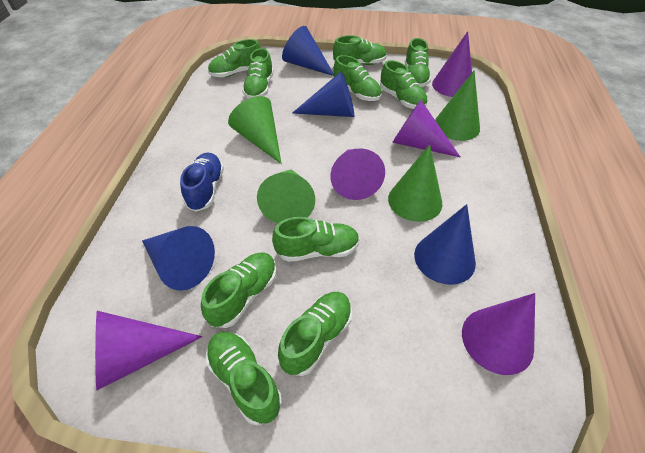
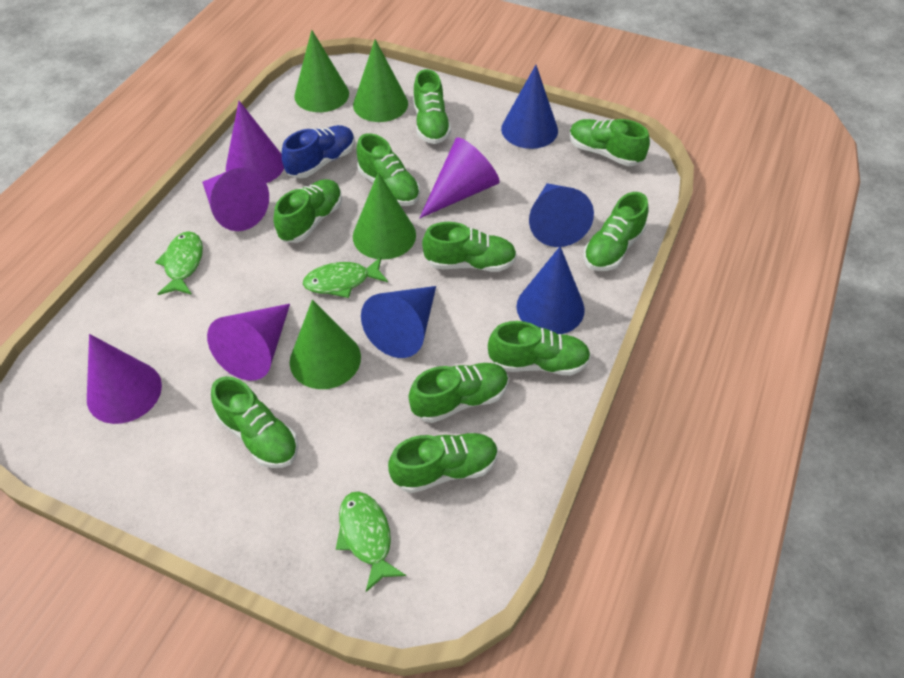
green fish: 0 -> 3

